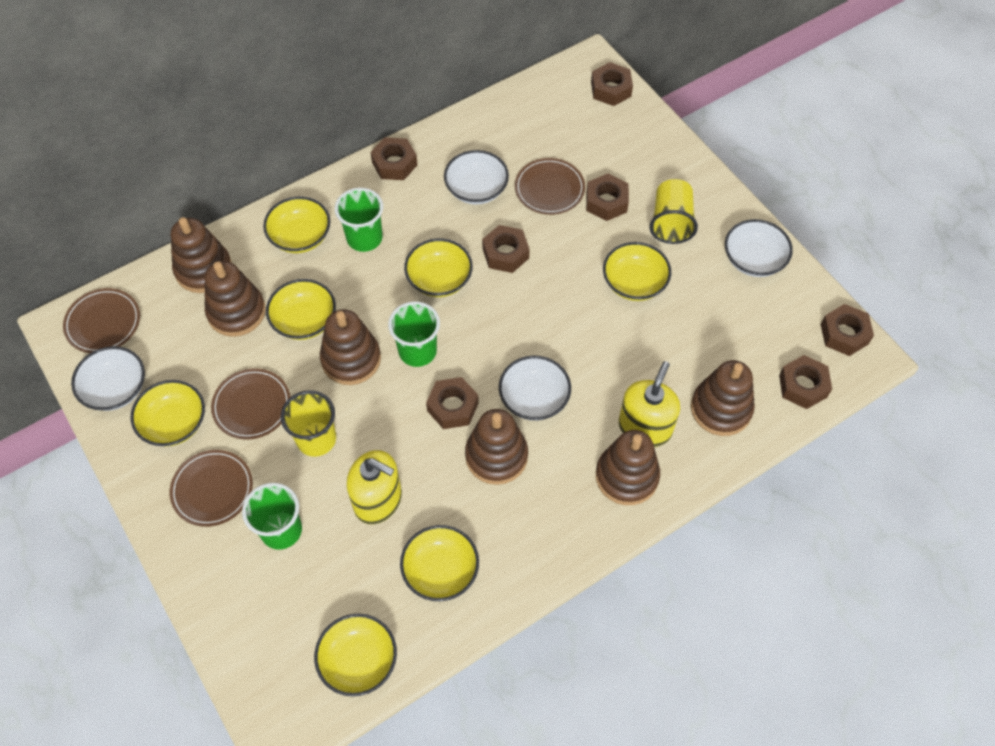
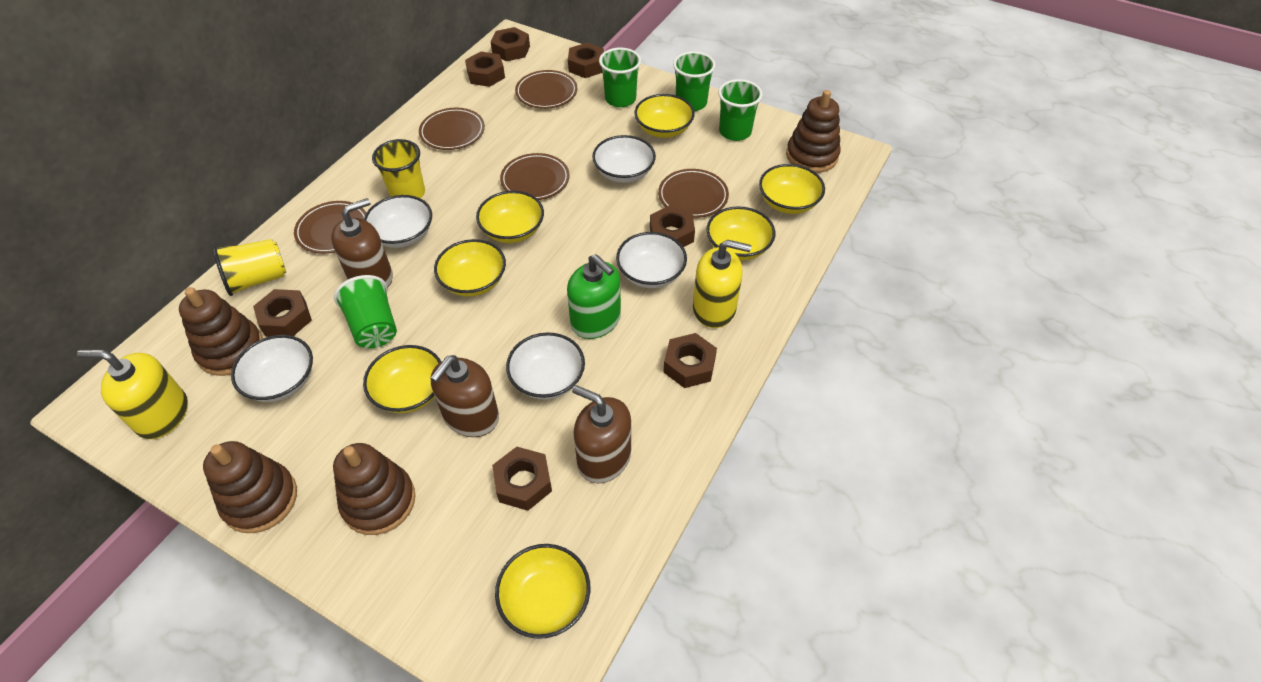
brown plate: 4 -> 5
brown soap dispenser: 0 -> 3
brown stacking toy: 6 -> 4
green cup: 3 -> 4
green soap dispenser: 0 -> 1
white bowl: 4 -> 5

